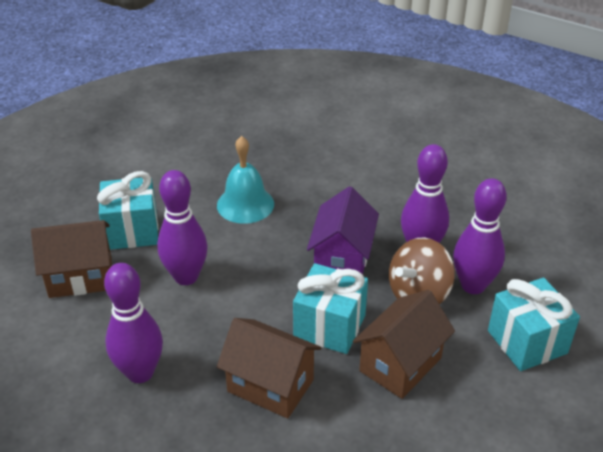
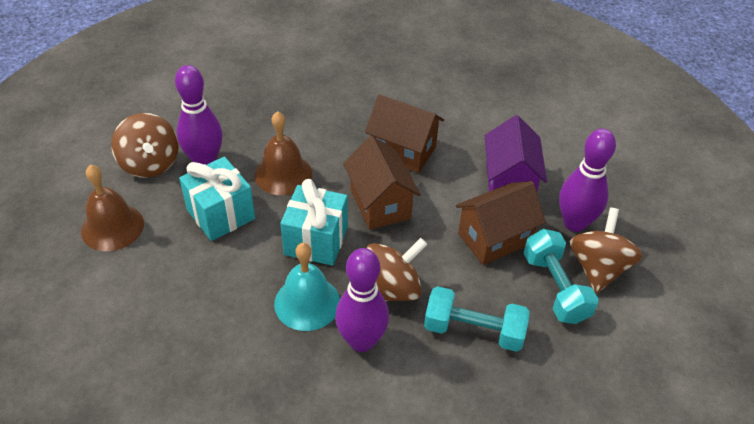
brown bell: 0 -> 2
brown spinning top: 1 -> 3
purple bowling pin: 4 -> 3
turquoise dumbbell: 0 -> 2
turquoise gift: 3 -> 2

